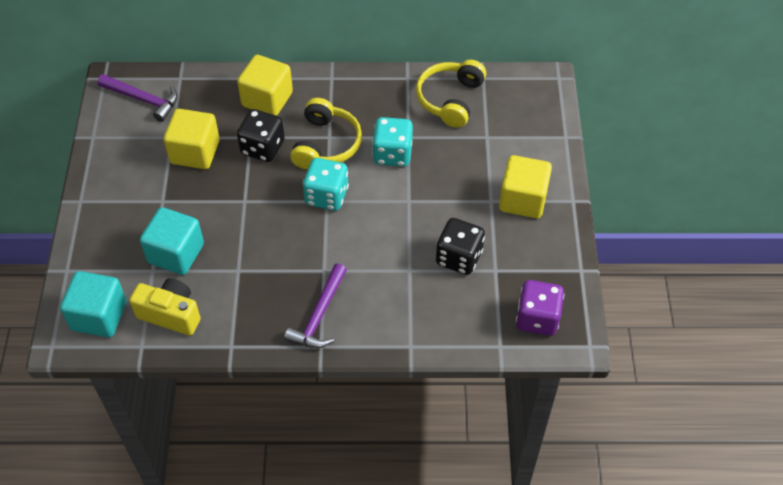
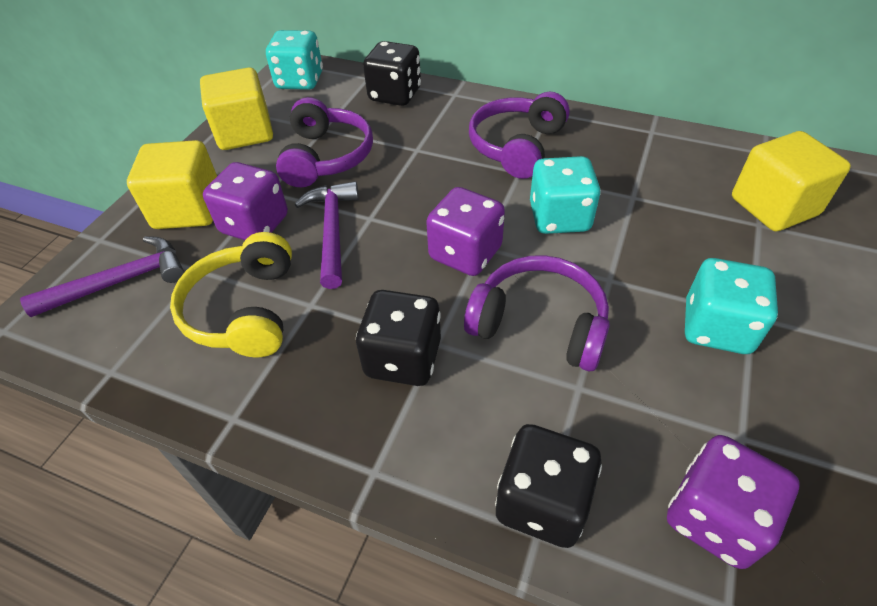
black dice: 2 -> 3
purple dice: 1 -> 3
purple headphones: 0 -> 3
turquoise cube: 2 -> 0
turquoise dice: 2 -> 3
yellow camera: 1 -> 0
yellow headphones: 2 -> 1

